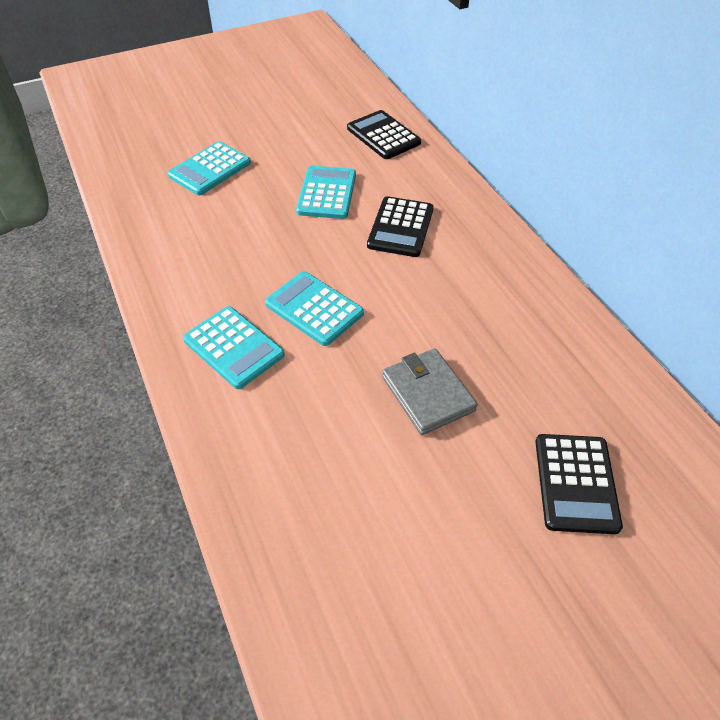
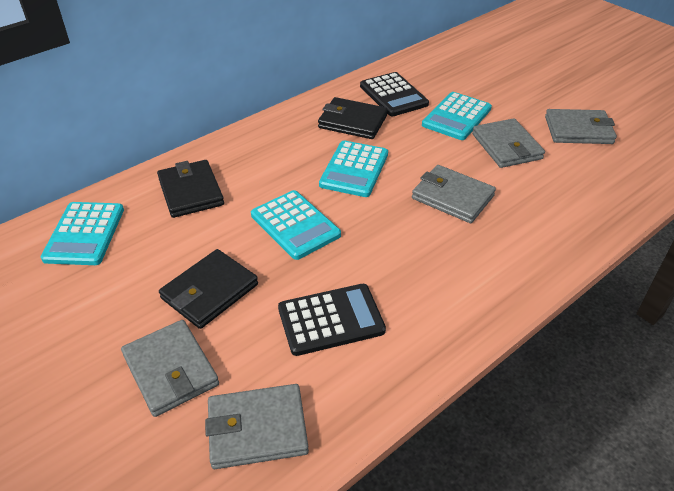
black calculator: 3 -> 2
black wallet: 0 -> 3
grey wallet: 1 -> 5

